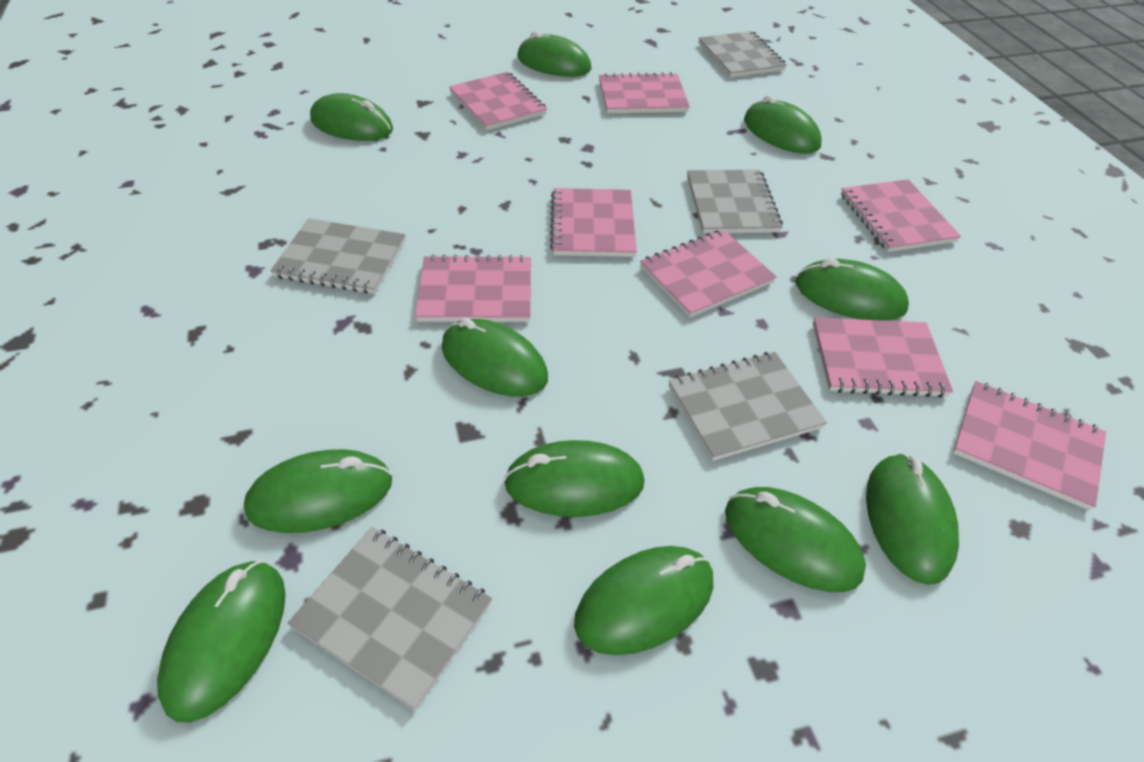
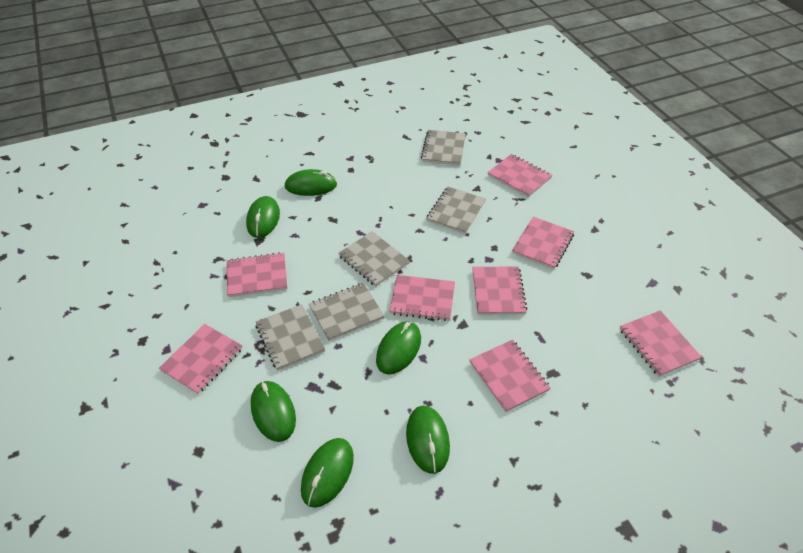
green mouse: 11 -> 6

